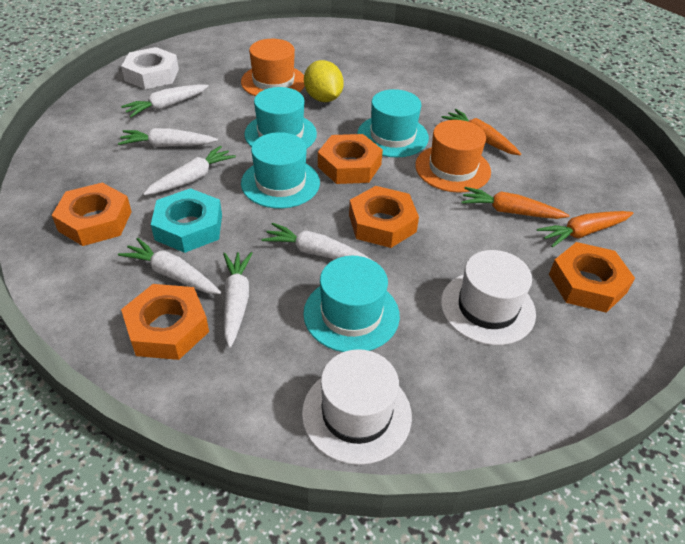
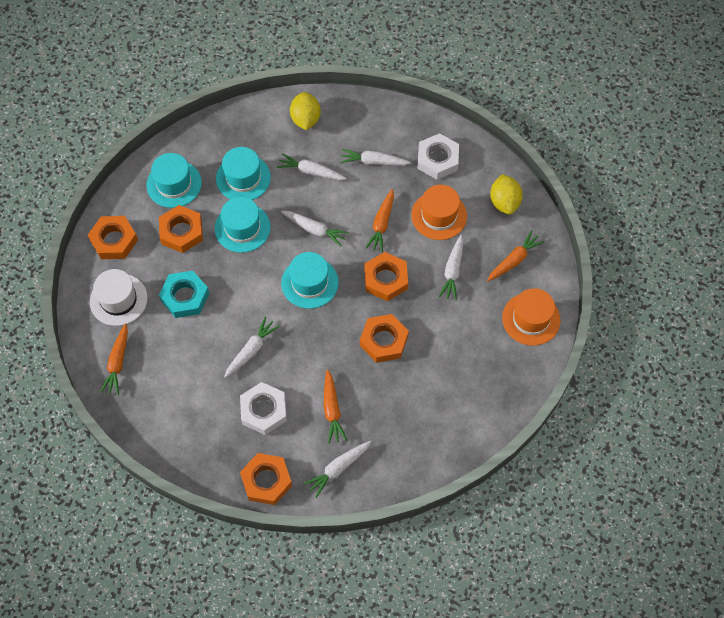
orange carrot: 3 -> 4
white hat: 2 -> 1
white nut: 1 -> 2
yellow lemon: 1 -> 2

